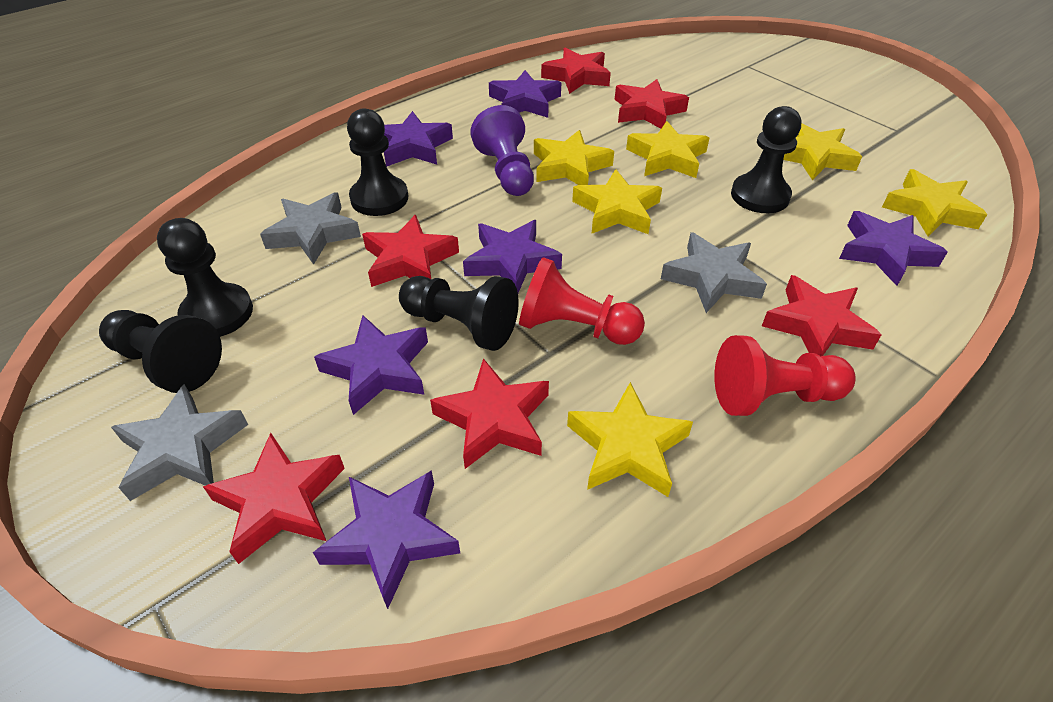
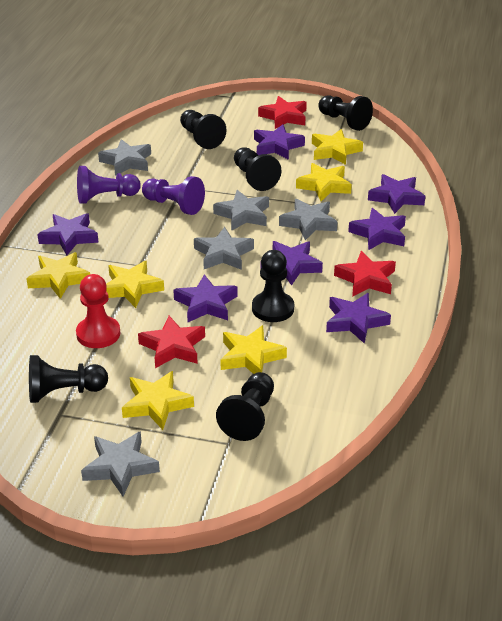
black pawn: 5 -> 6
grey star: 3 -> 5
purple pawn: 1 -> 2
purple star: 6 -> 7
red pawn: 2 -> 1
red star: 6 -> 3

